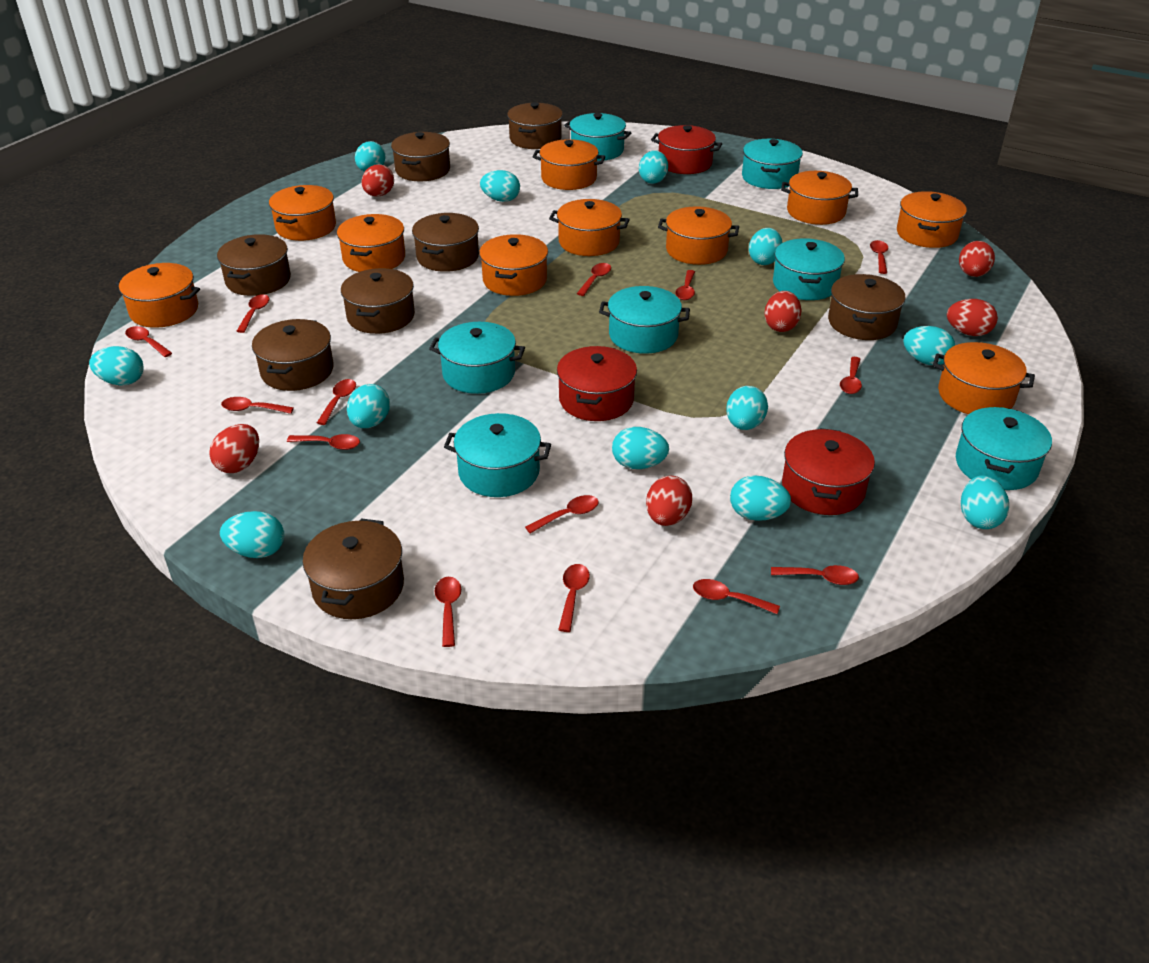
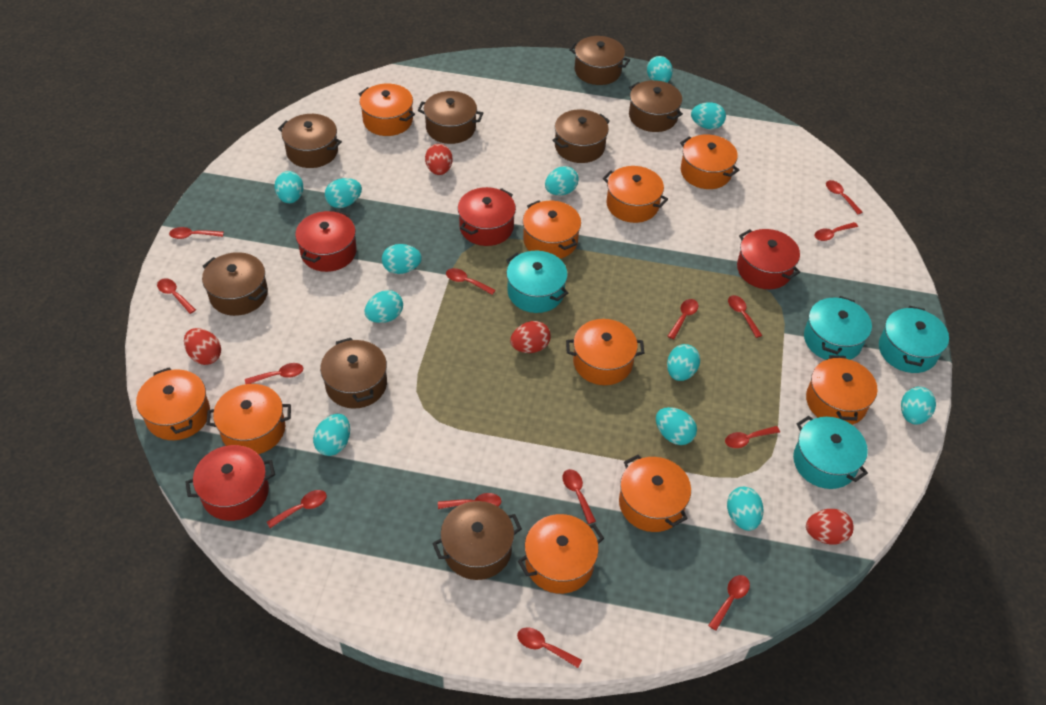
red egg: 6 -> 4
red pot: 3 -> 4
turquoise pot: 7 -> 4

